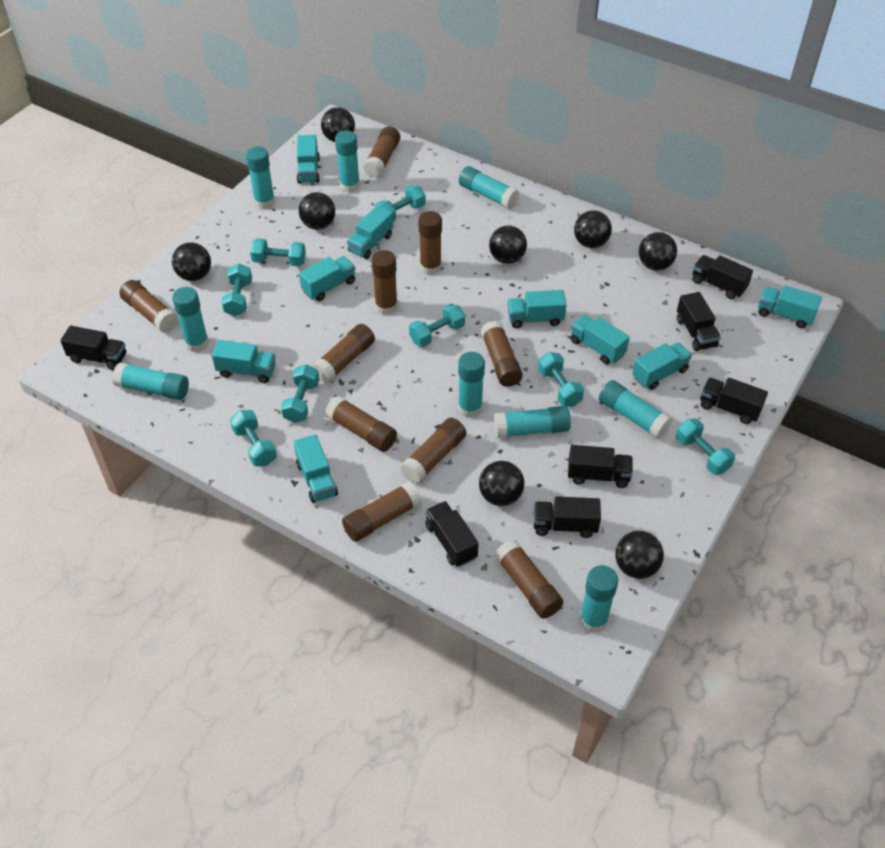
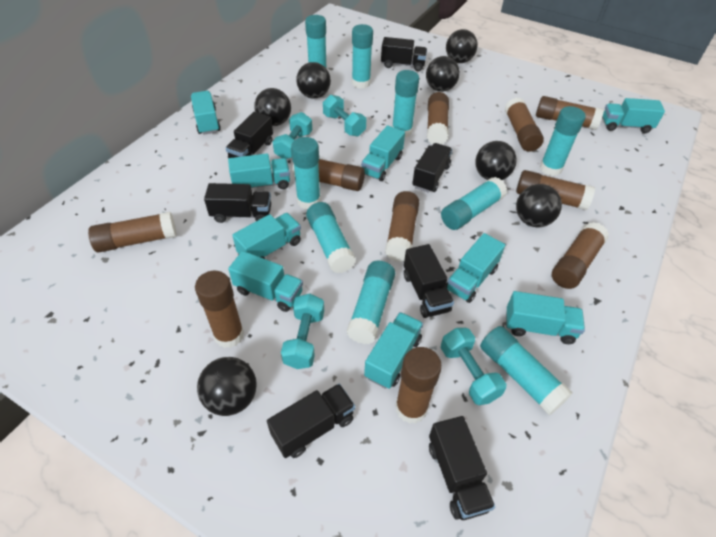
black ball: 8 -> 7
turquoise dumbbell: 8 -> 4

